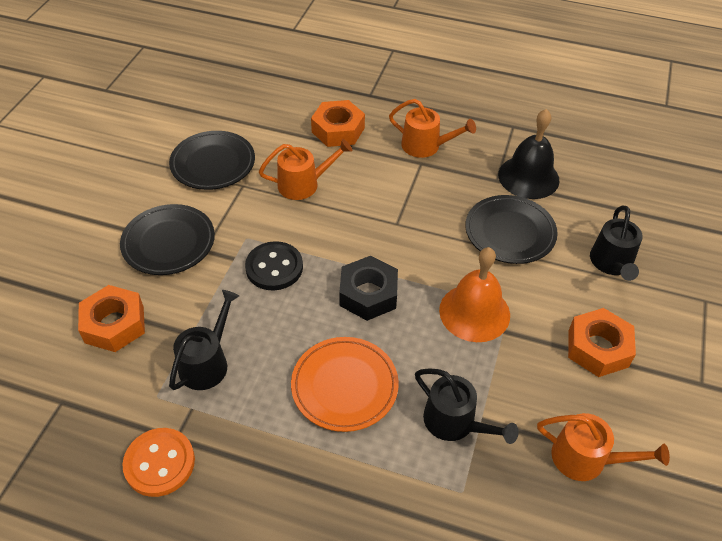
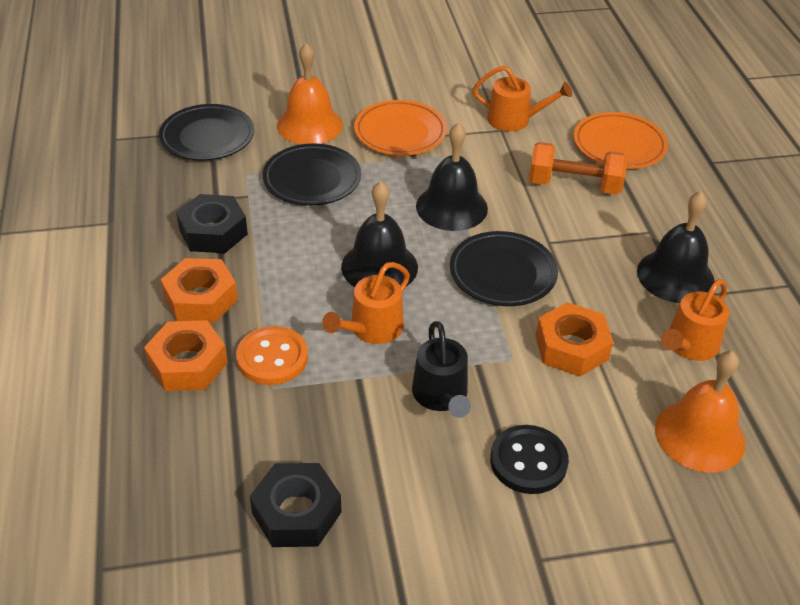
black bell: 1 -> 3
black nut: 1 -> 2
black watering can: 3 -> 1
orange bell: 1 -> 2
orange dumbbell: 0 -> 1
orange plate: 1 -> 2

